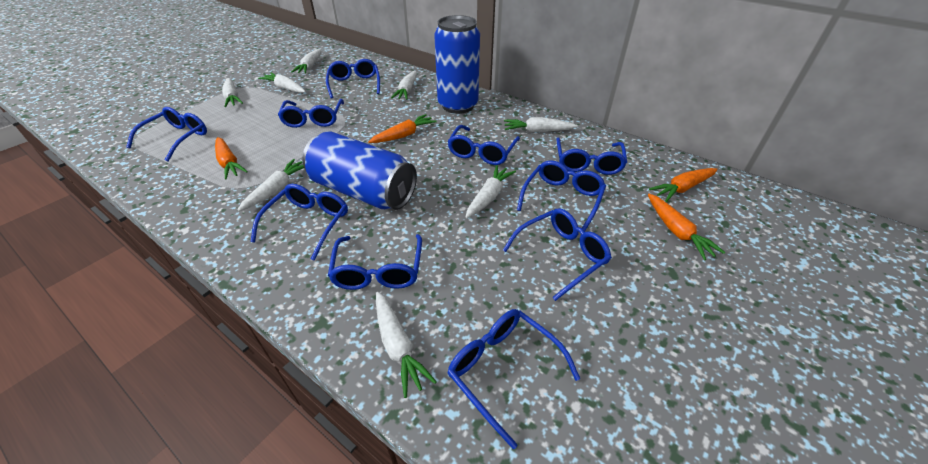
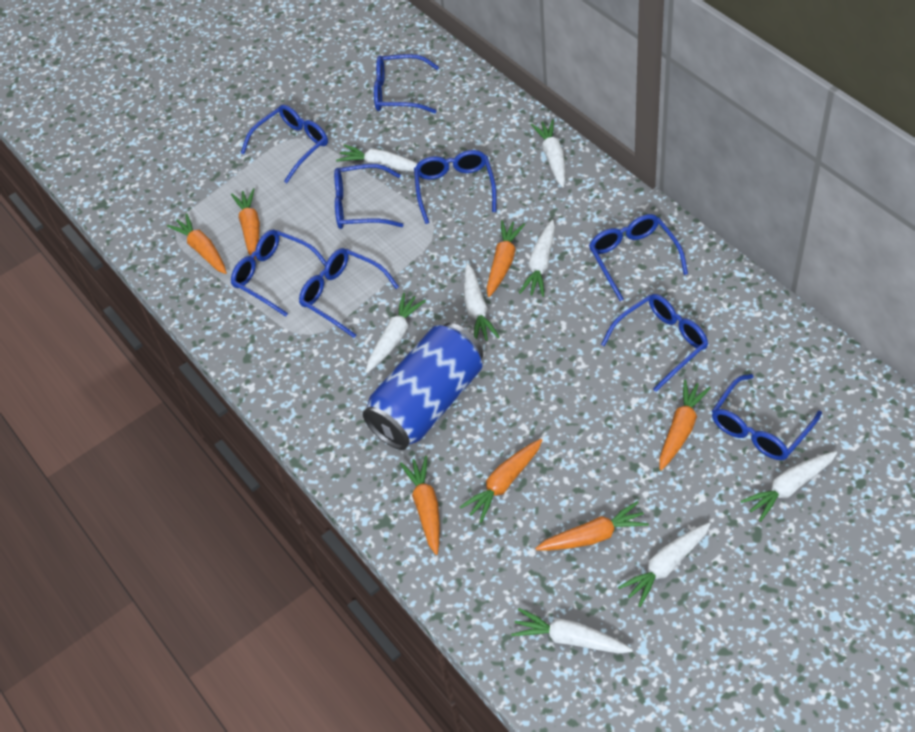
blue can: 2 -> 1
blue glasses: 10 -> 9
orange carrot: 4 -> 7

